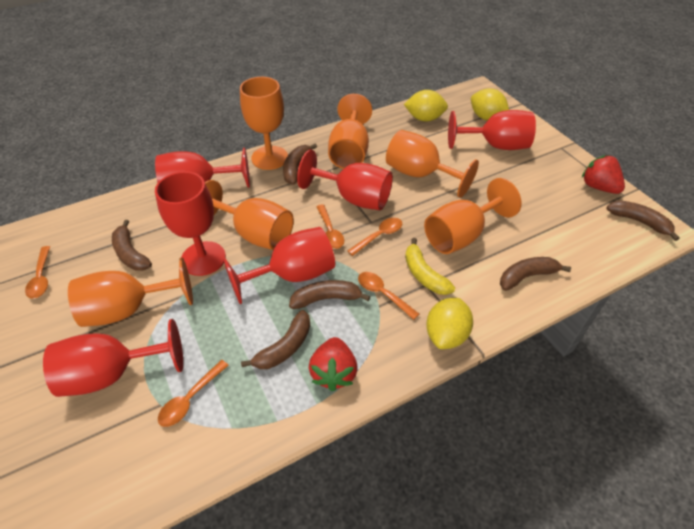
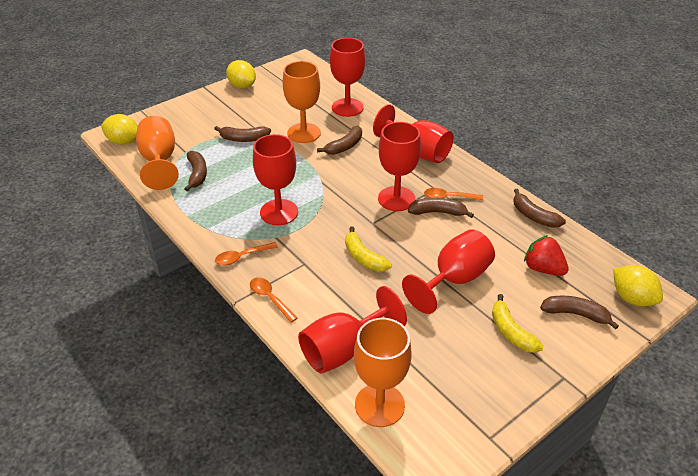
orange goblet: 6 -> 3
orange spoon: 5 -> 3
red strawberry: 2 -> 1
yellow banana: 1 -> 2

